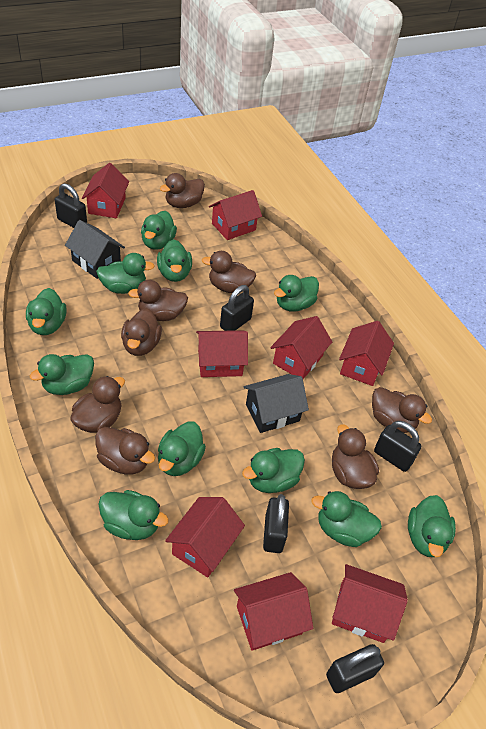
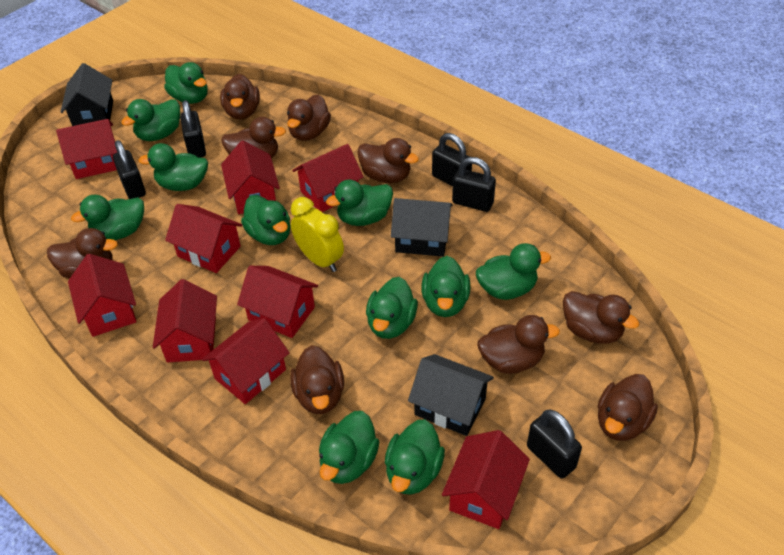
black house: 2 -> 3
brown duck: 8 -> 9
red house: 8 -> 9
yellow clock: 0 -> 1

